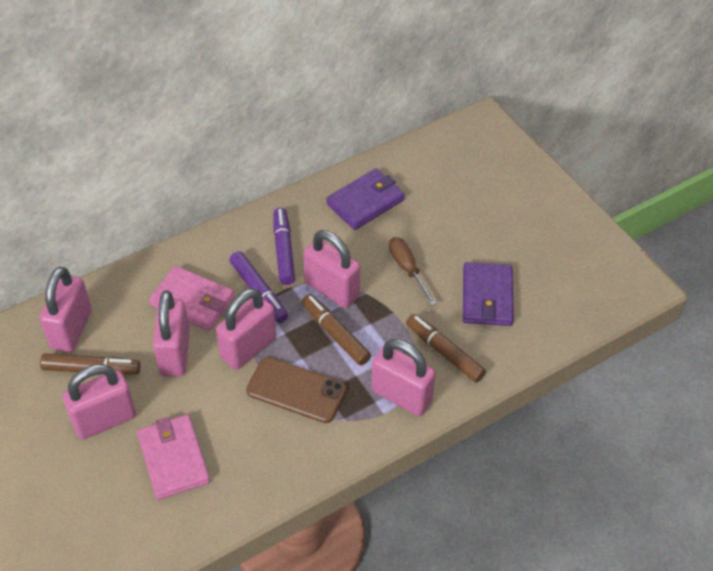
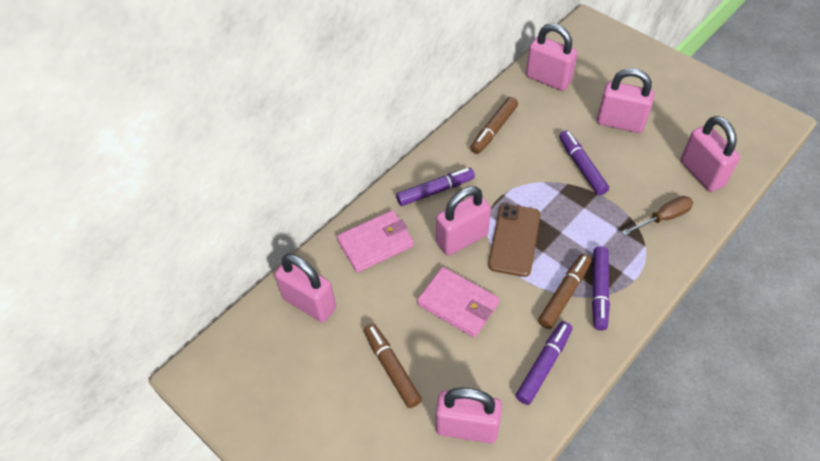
purple marker: 2 -> 4
purple wallet: 2 -> 0

